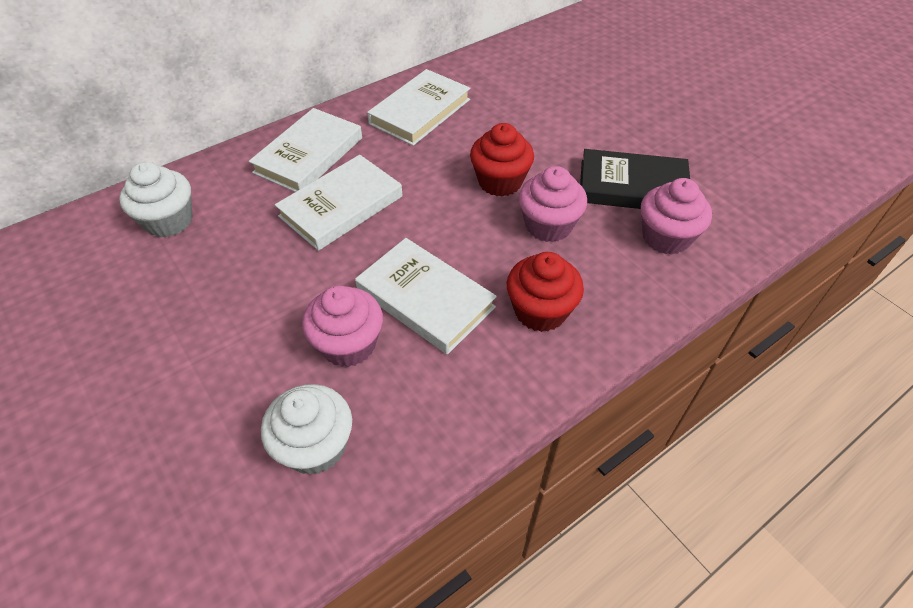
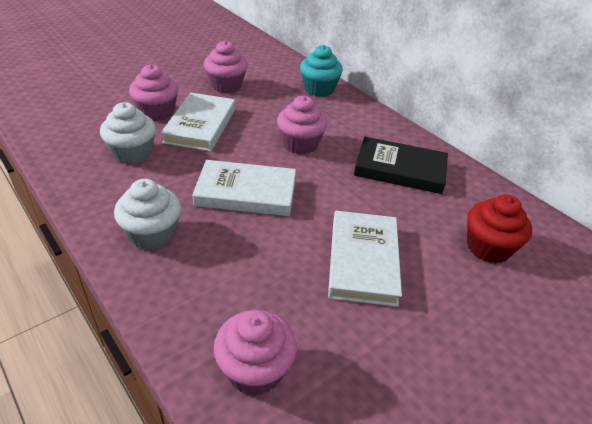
pink cupcake: 3 -> 4
red cupcake: 2 -> 1
turquoise cupcake: 0 -> 1
white book: 4 -> 3

